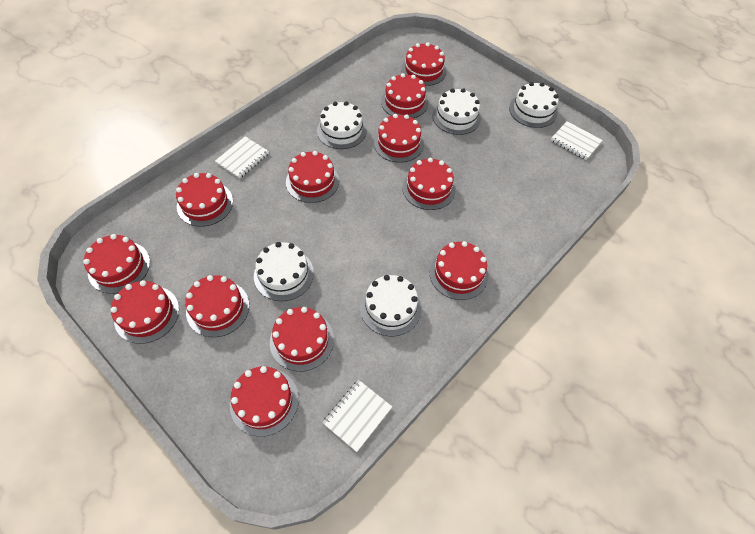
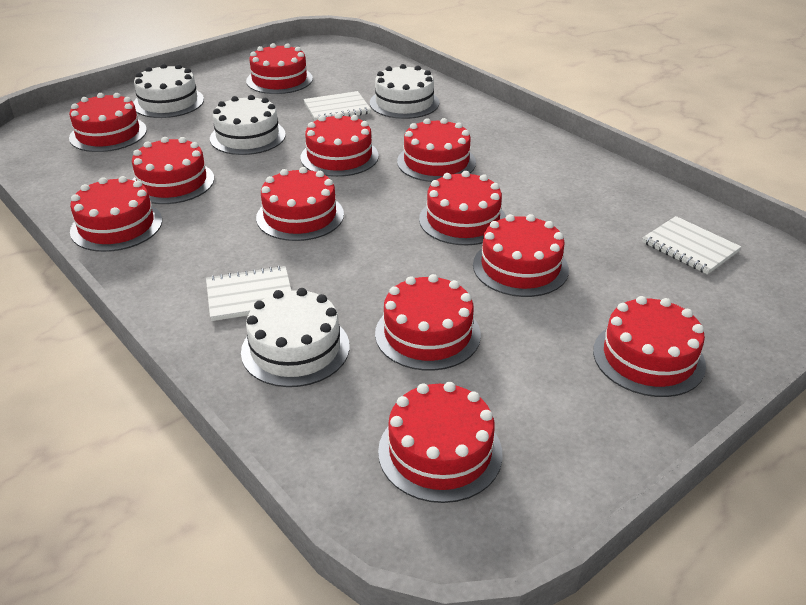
white cake: 5 -> 4

